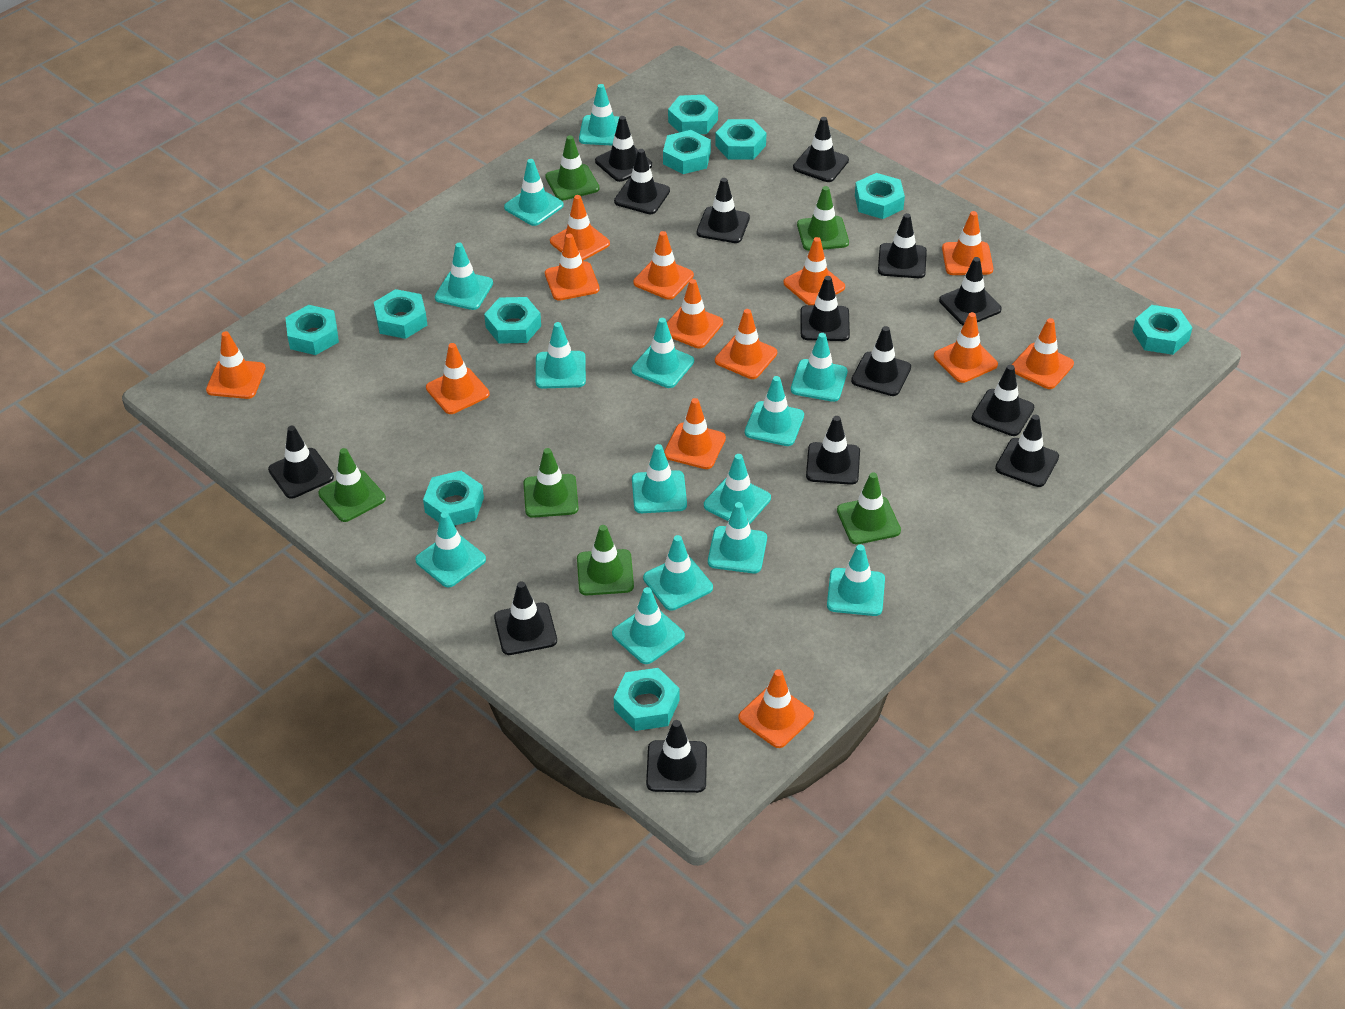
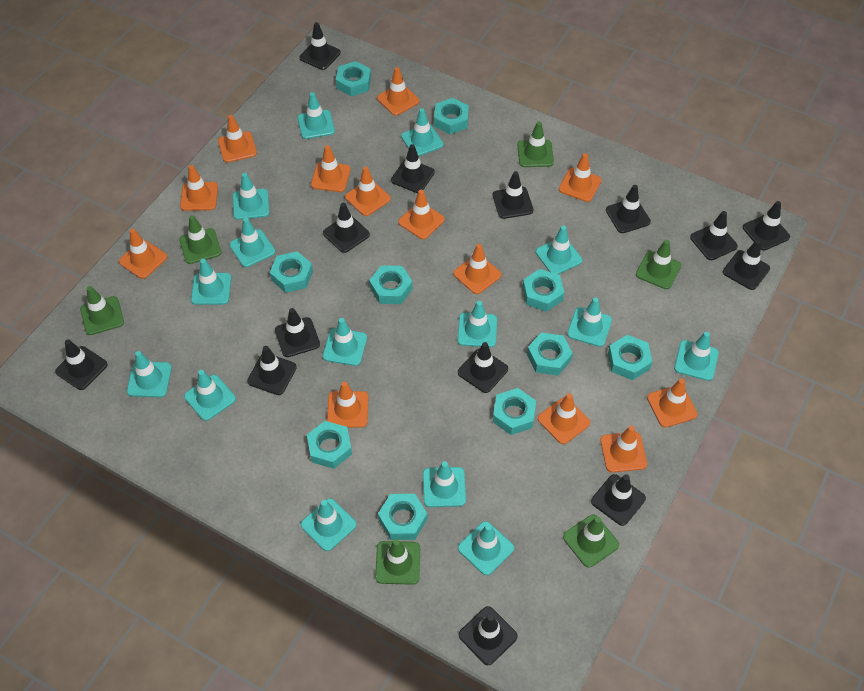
turquoise traffic cone: 14 -> 15

